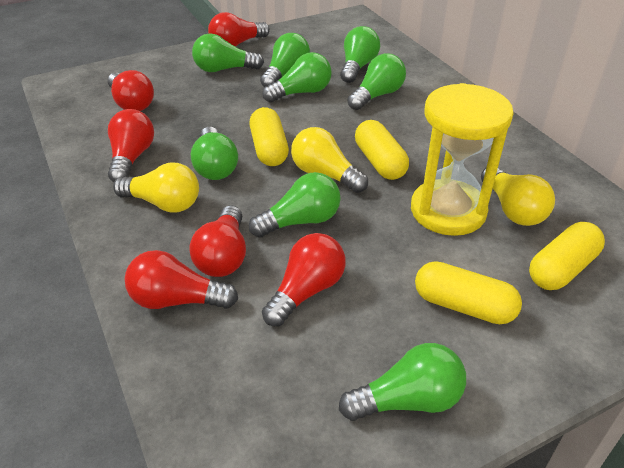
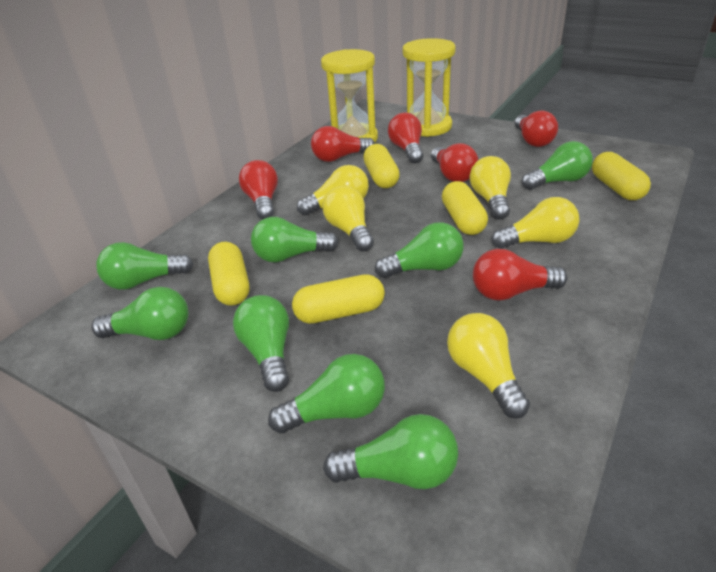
yellow capsule: 4 -> 5
yellow hourglass: 1 -> 2
yellow light bulb: 3 -> 5

